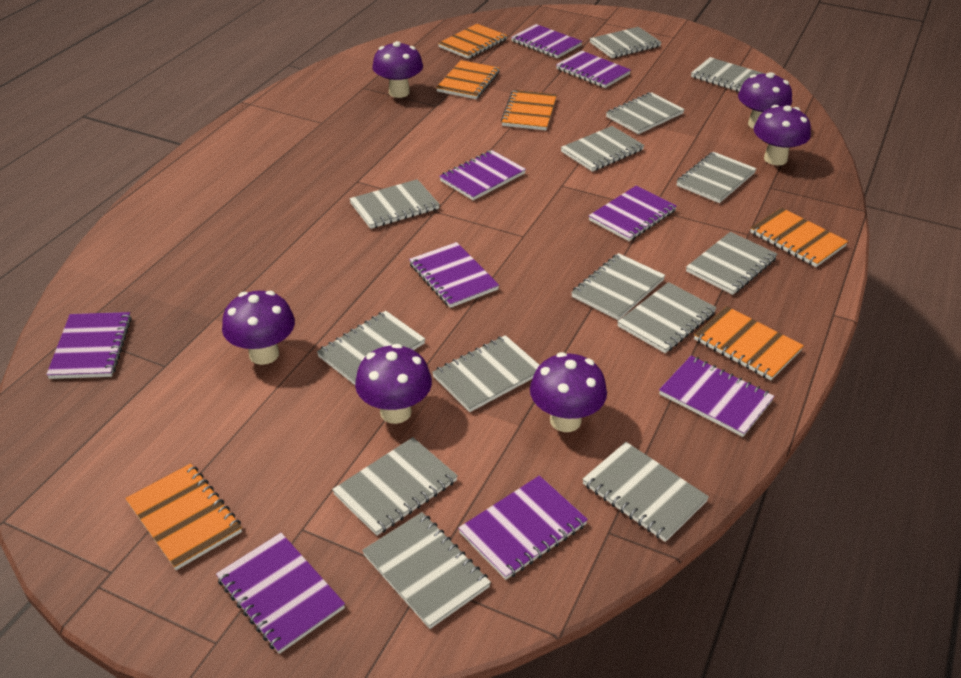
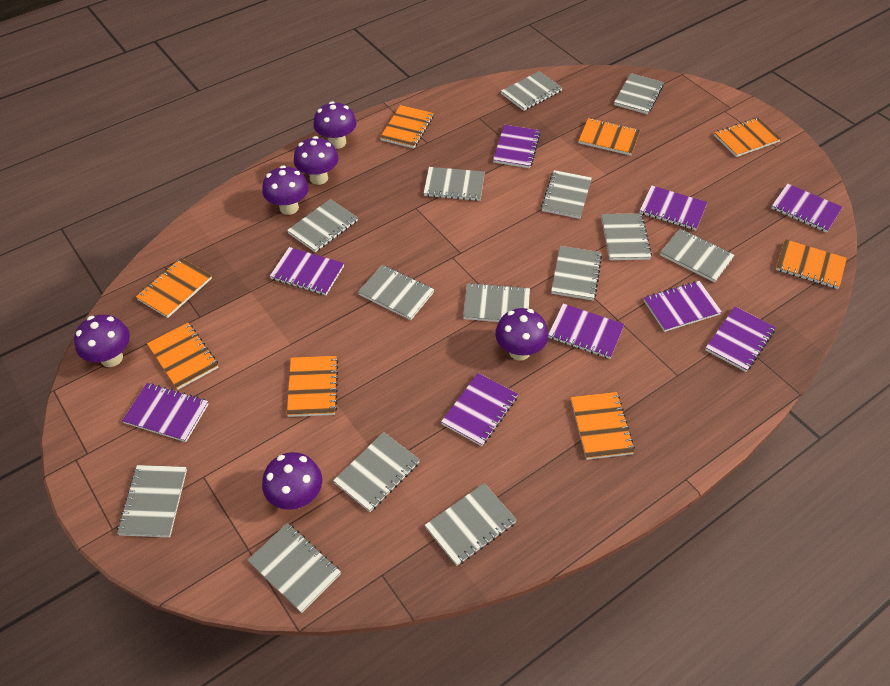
orange notebook: 6 -> 8

